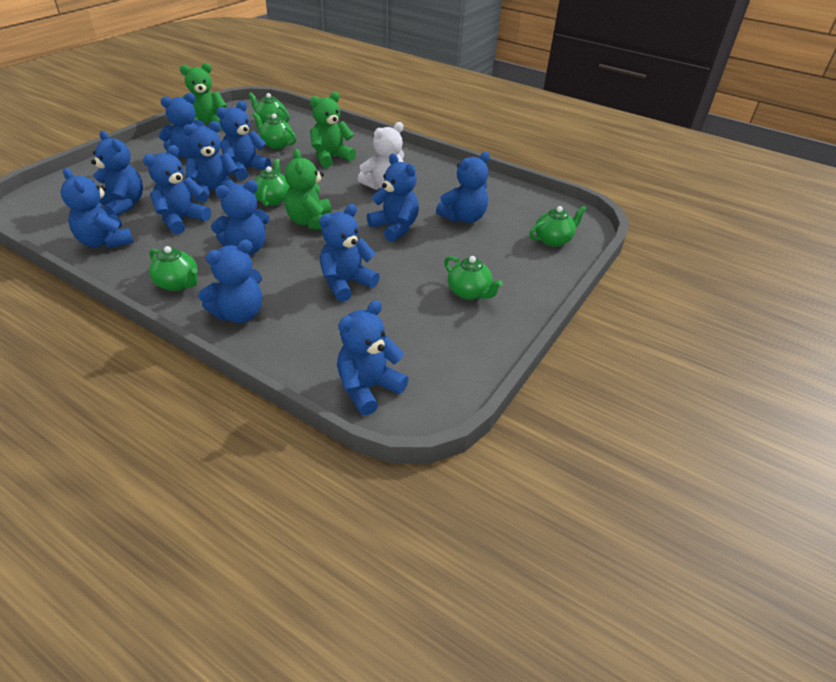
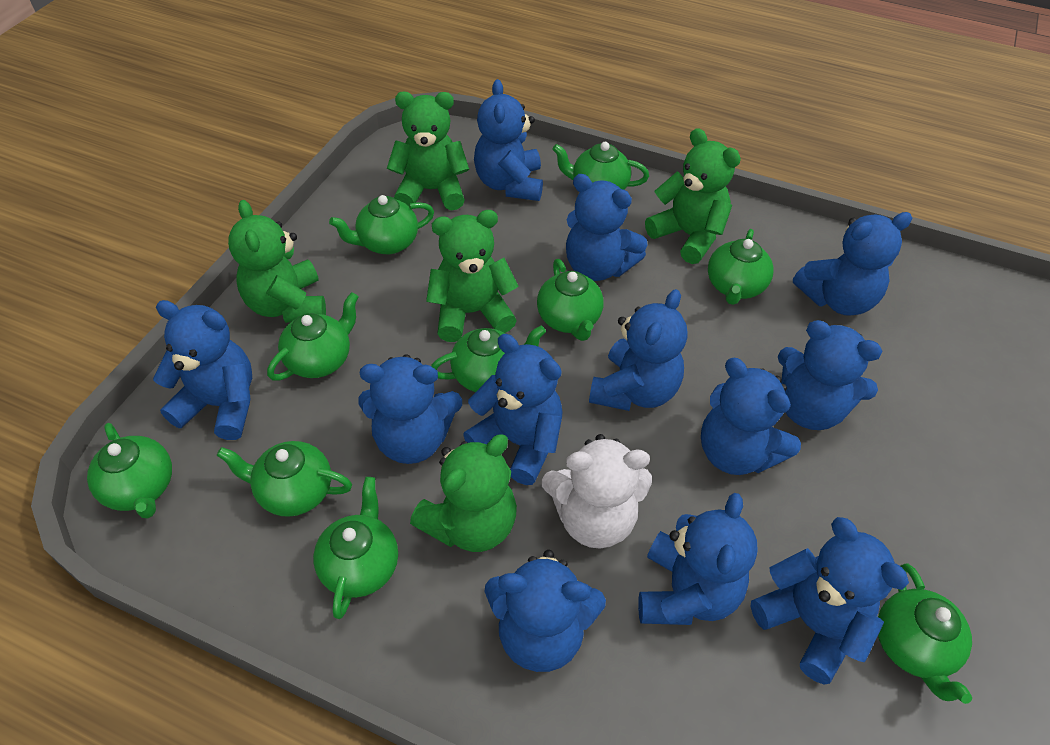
green teapot: 6 -> 10
green teddy bear: 3 -> 5

